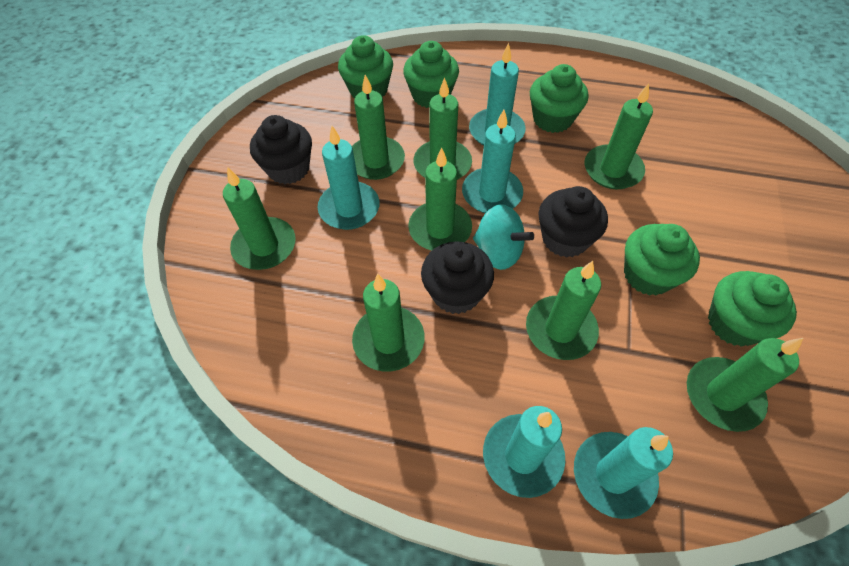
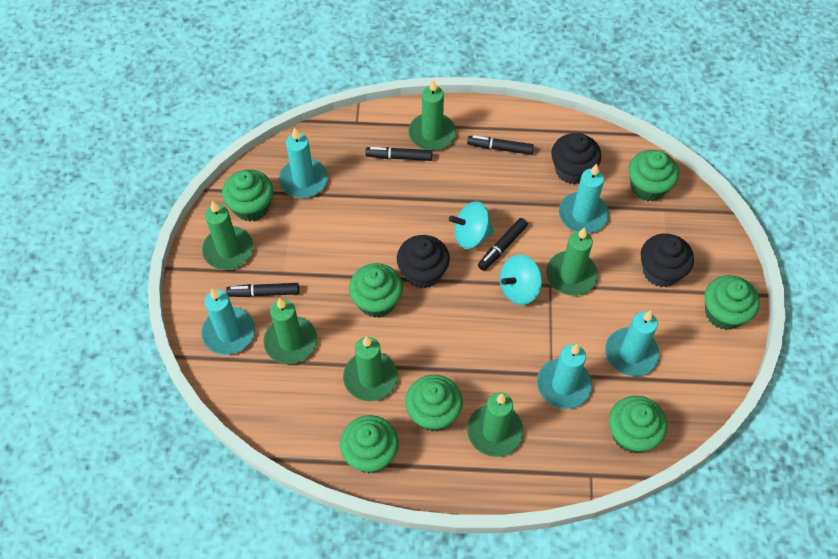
black marker: 0 -> 4
green candle: 8 -> 6
green cupcake: 5 -> 7
turquoise spinning top: 1 -> 2

